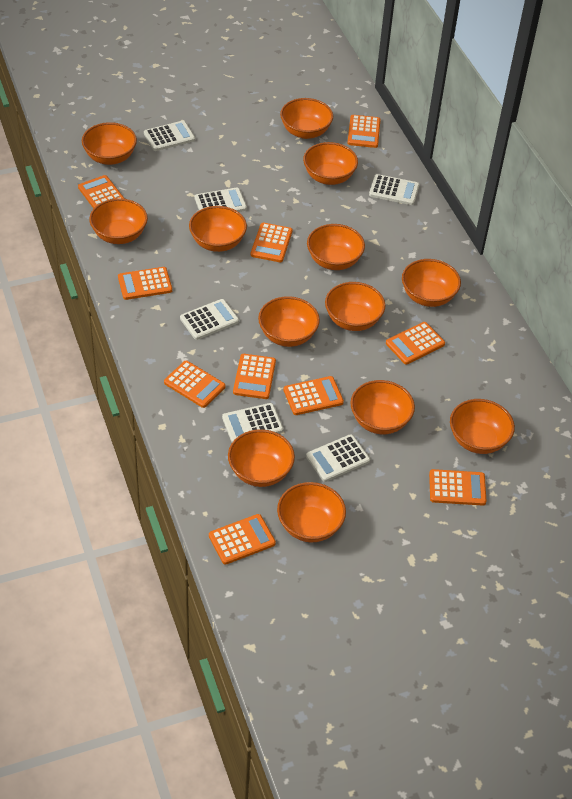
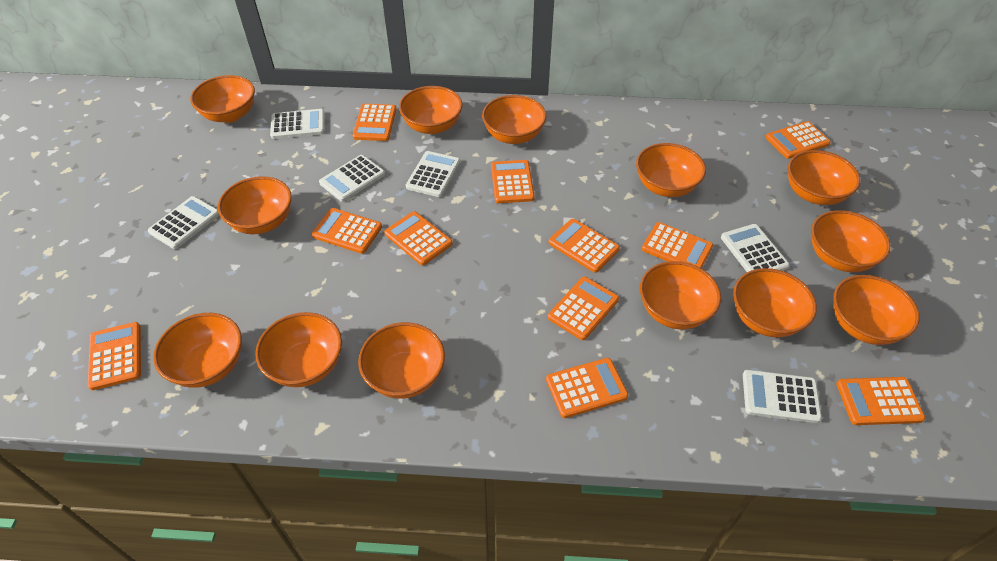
orange calculator: 10 -> 11

